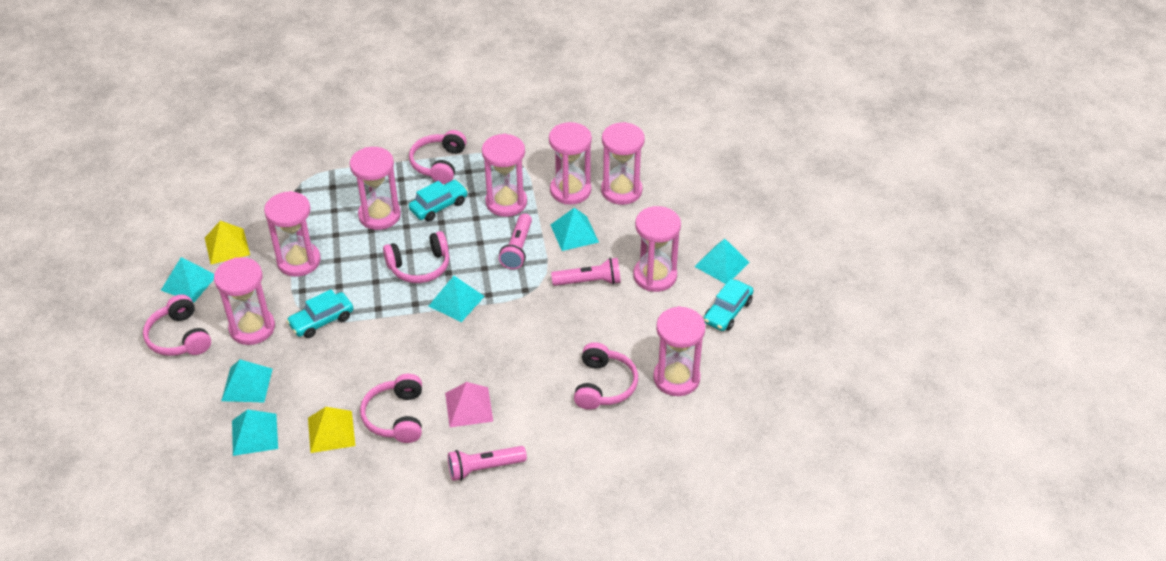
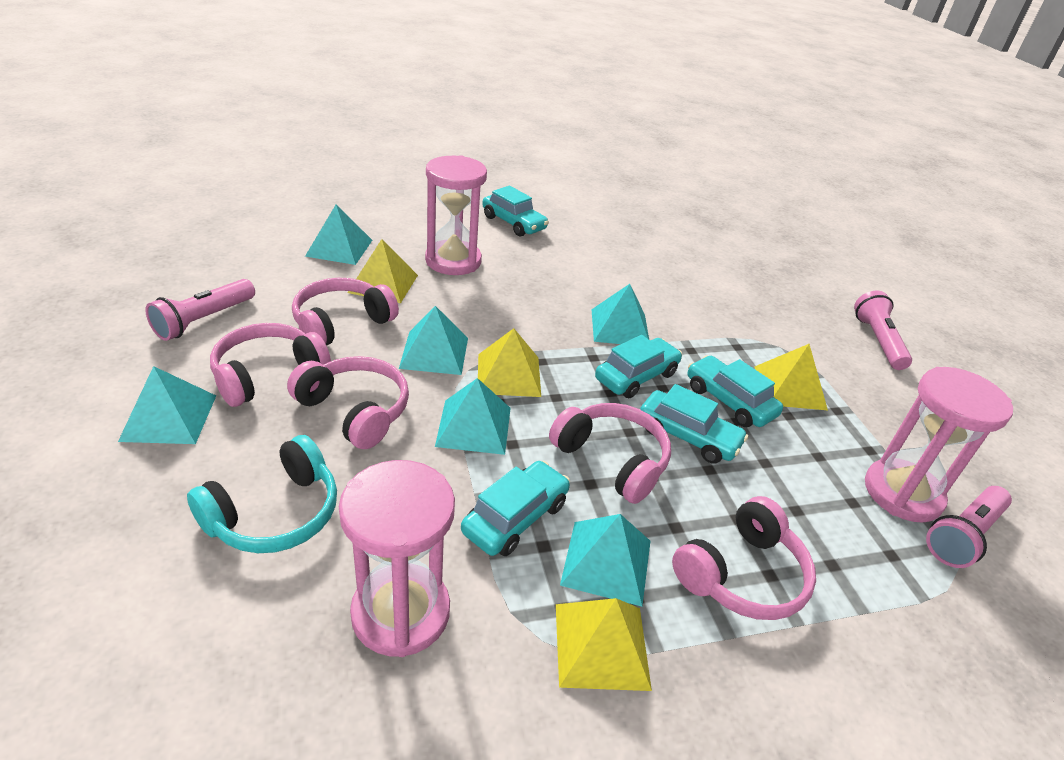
pink hourglass: 8 -> 3
pink pyramid: 1 -> 0
turquoise car: 3 -> 5
turquoise headphones: 0 -> 1
yellow pyramid: 2 -> 4

